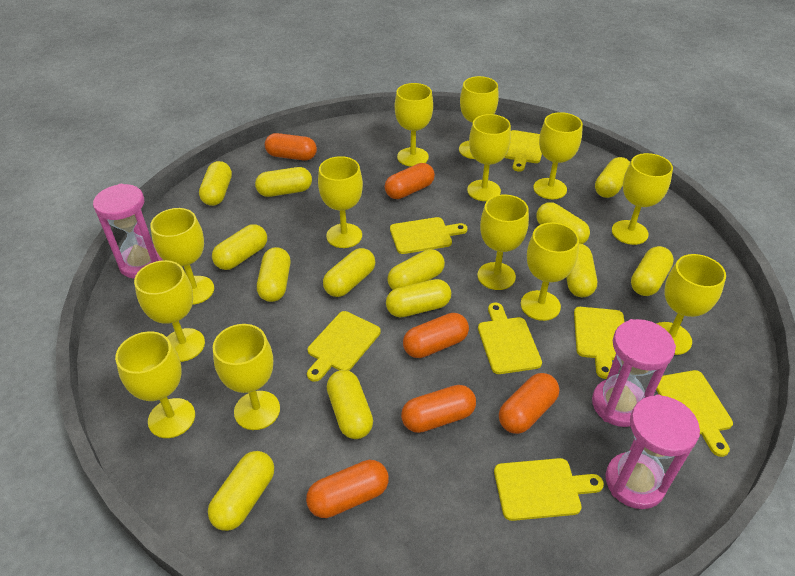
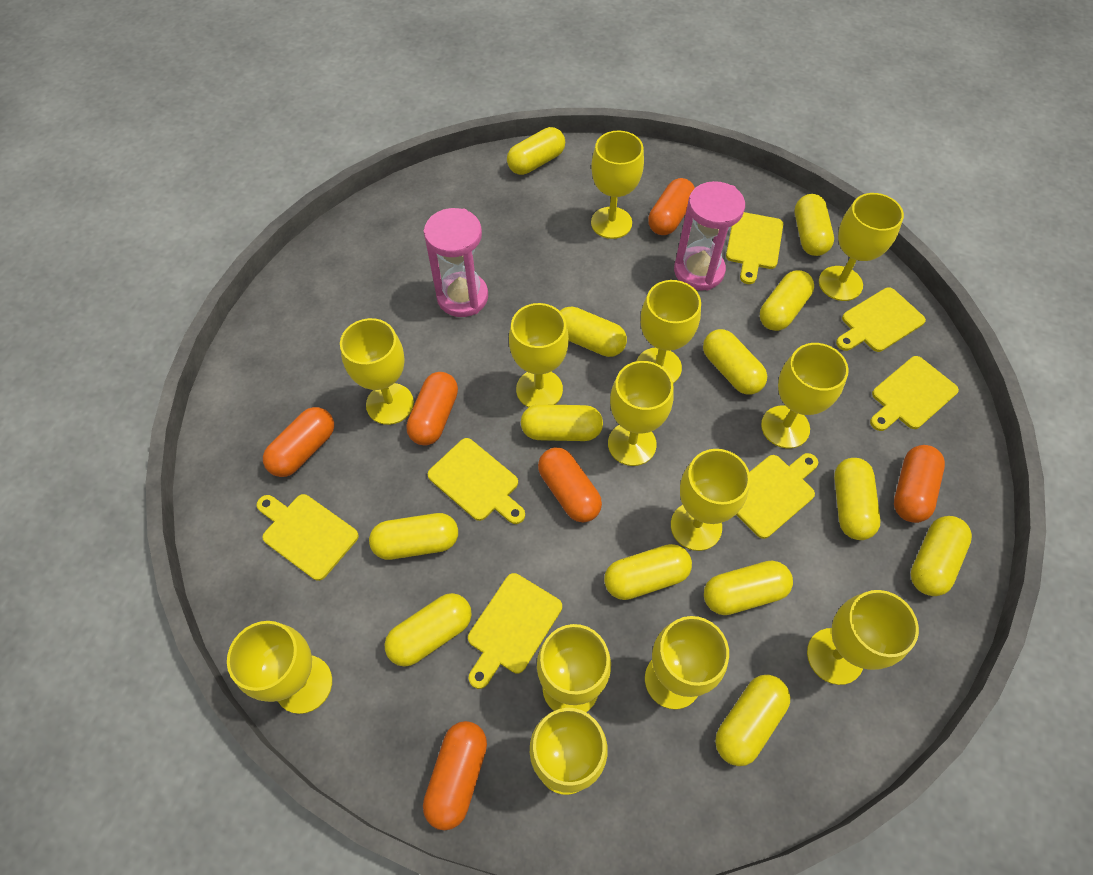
pink hourglass: 3 -> 2

